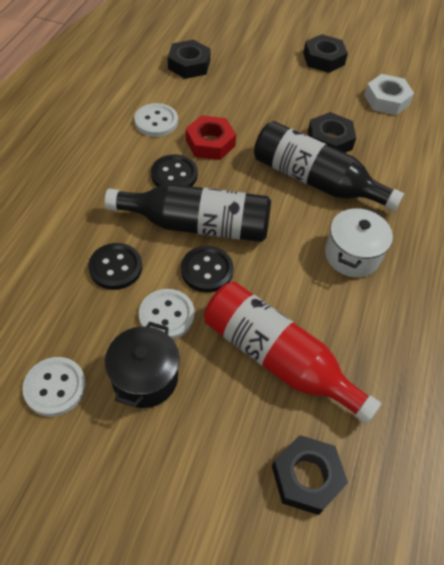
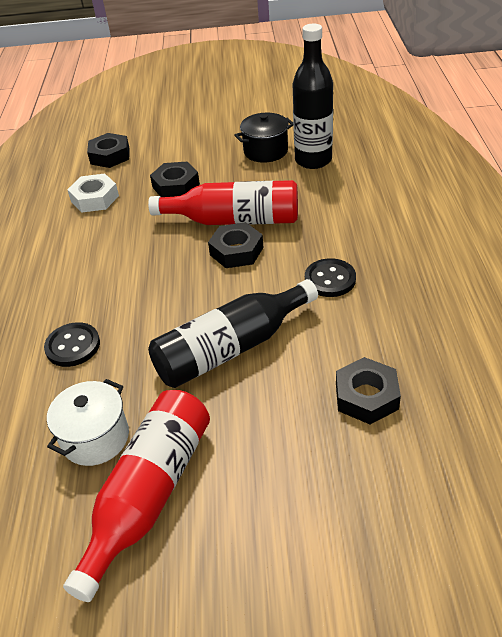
black button: 3 -> 2
red bottle: 1 -> 2
red nut: 1 -> 0
white button: 3 -> 0

